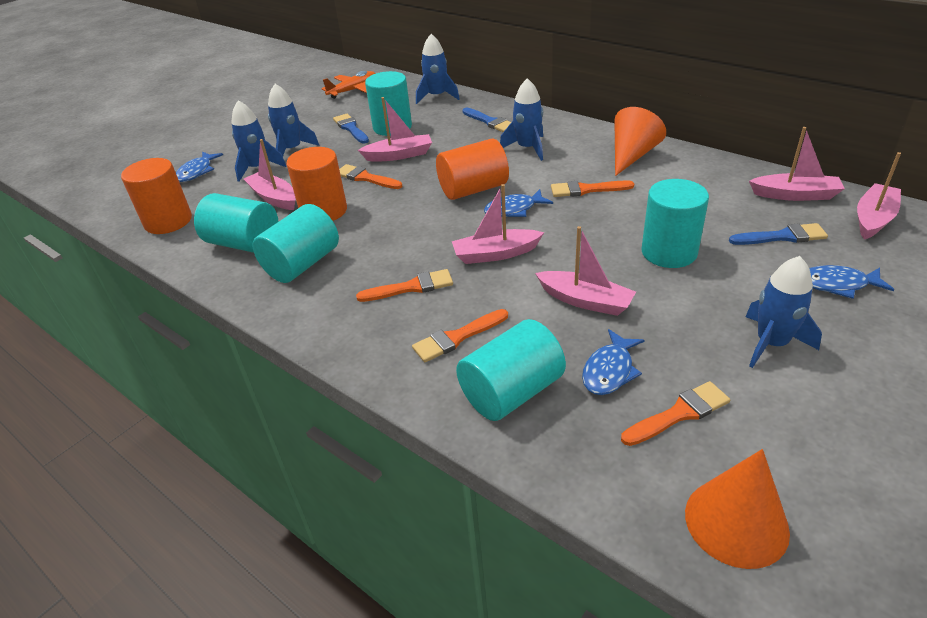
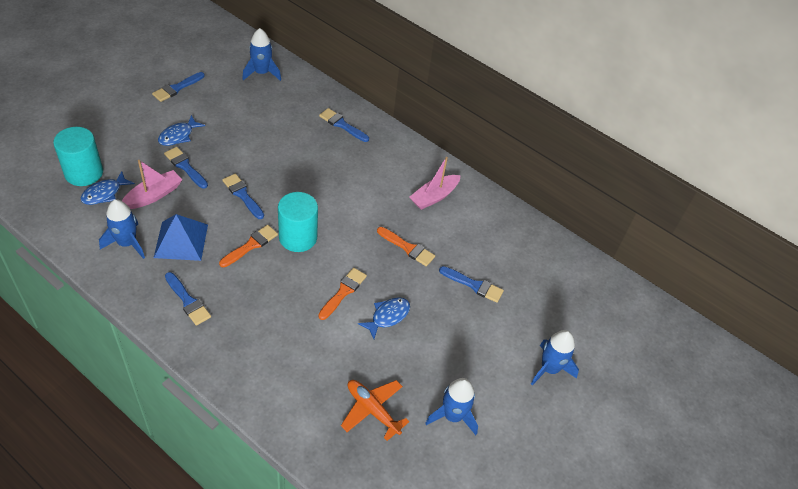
blue brush: 3 -> 6
blue fish: 4 -> 3
blue pyramid: 0 -> 1
blue rocket: 5 -> 4
orange brush: 5 -> 3
orange cone: 2 -> 0
orange cylinder: 3 -> 0
pink boat: 6 -> 2
turquoise cylinder: 5 -> 2

